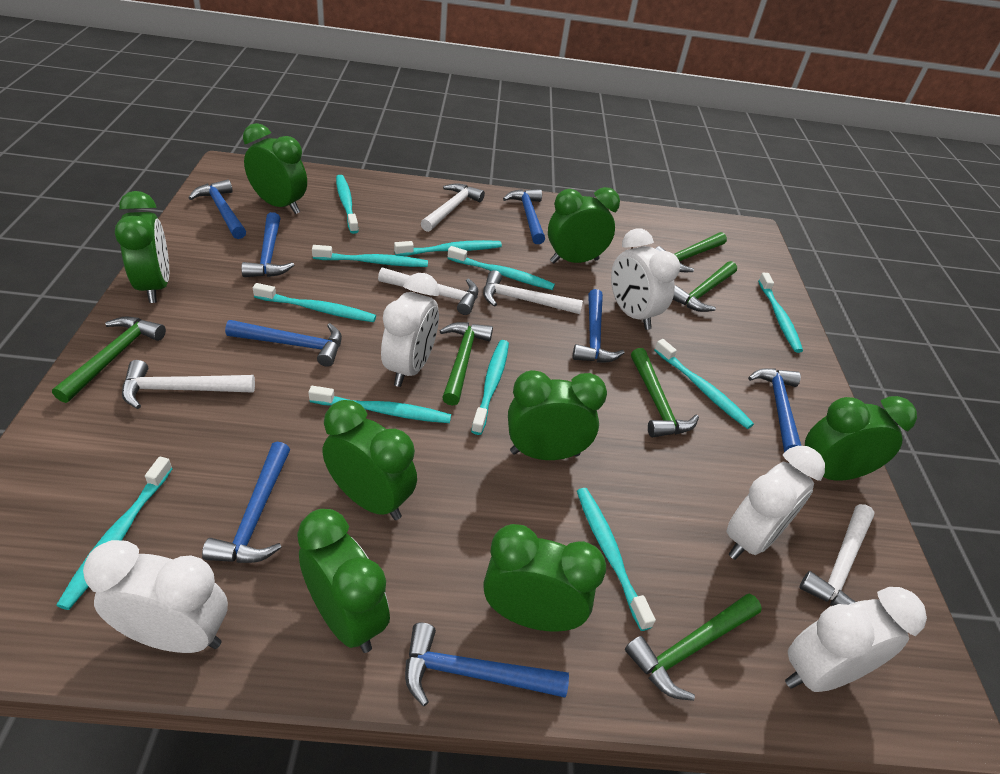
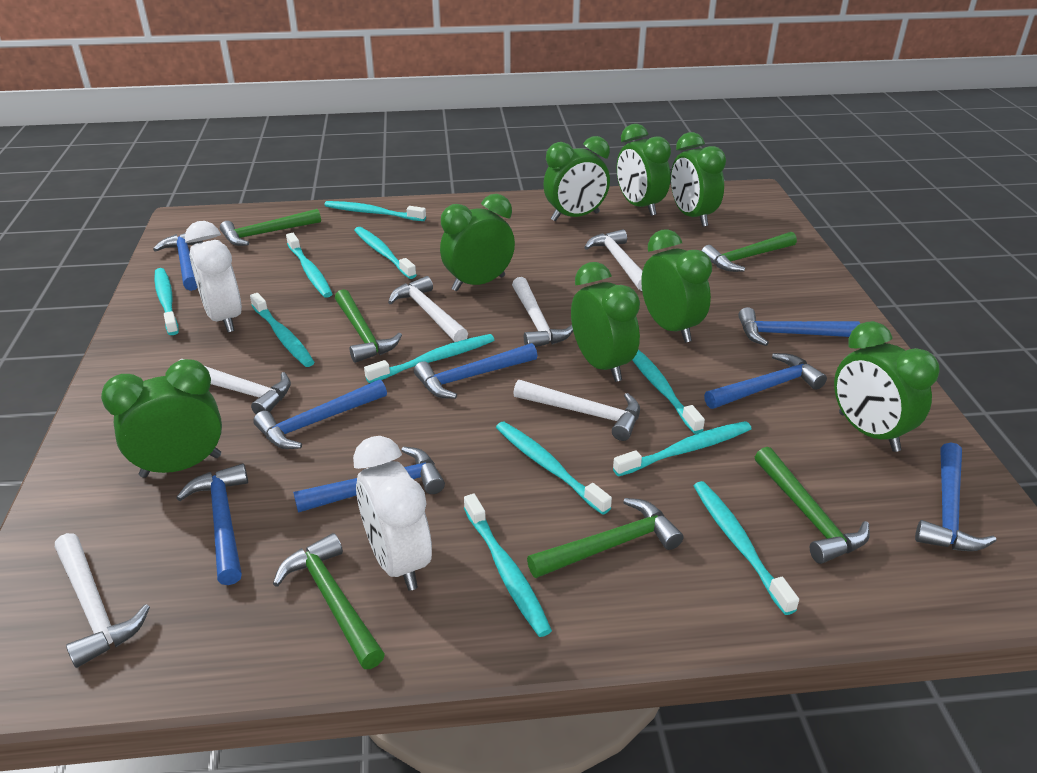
white clock: 5 -> 2
white hammer: 5 -> 6

